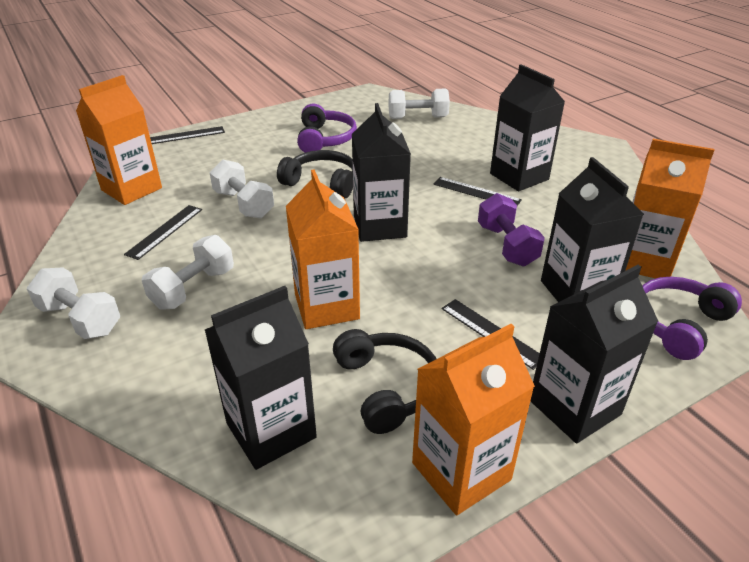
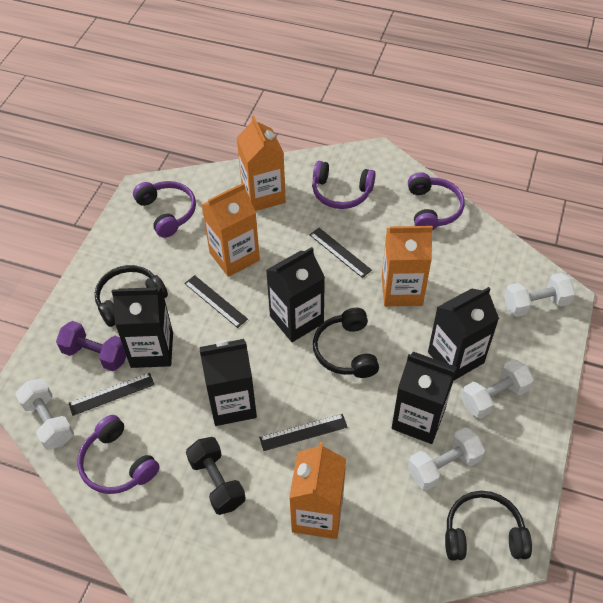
black dumbbell: 0 -> 1
black headphones: 2 -> 3
purple headphones: 2 -> 4

